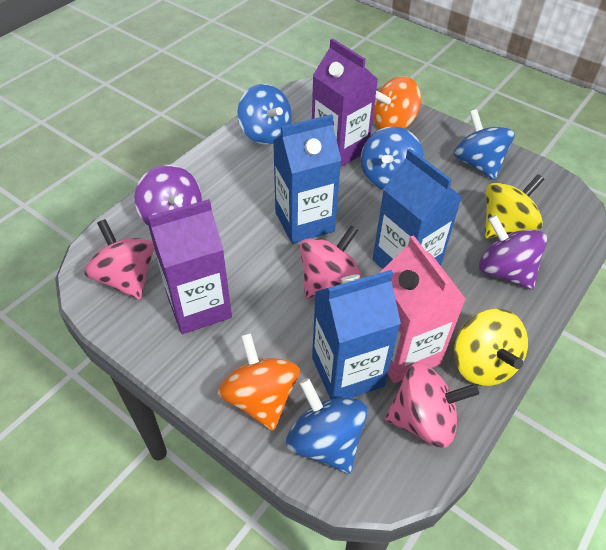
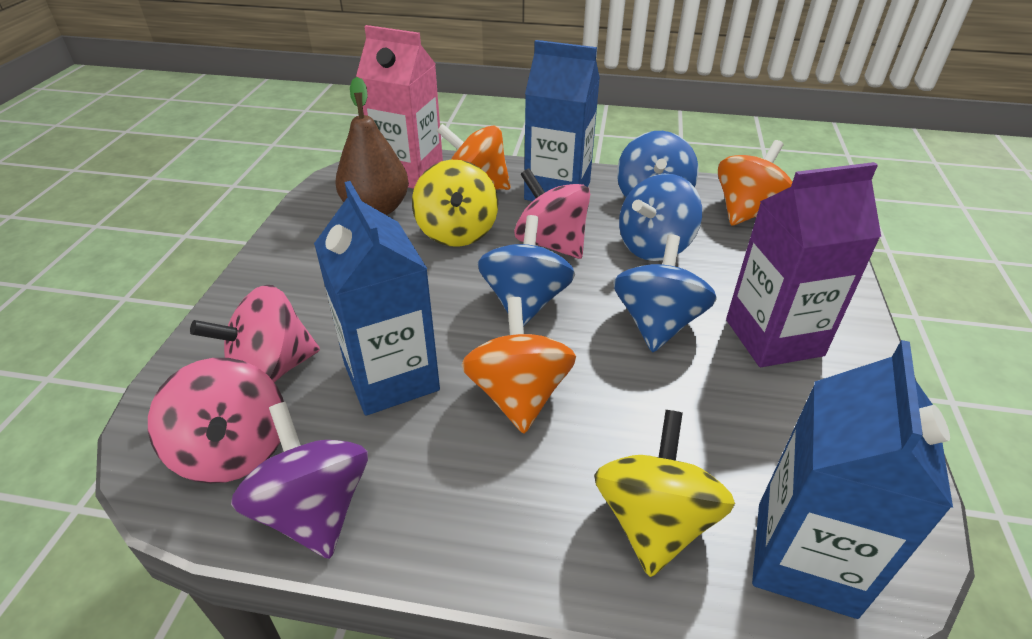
brown pear: 0 -> 1
orange spinning top: 2 -> 3
purple carton: 2 -> 1
purple spinning top: 2 -> 1

